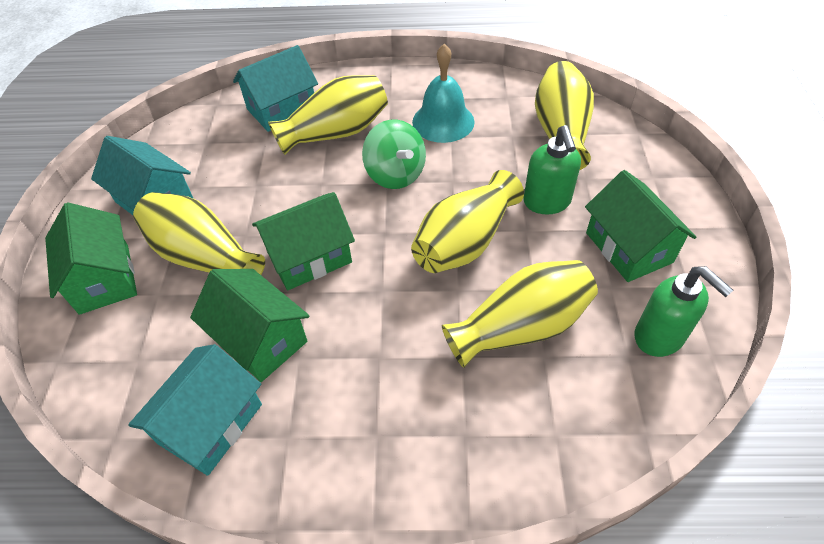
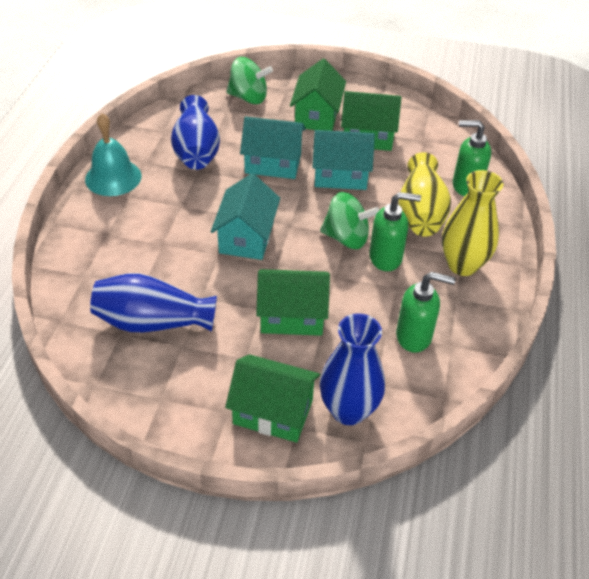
blue vase: 0 -> 3
green soap dispenser: 2 -> 3
green spinning top: 1 -> 2
yellow vase: 5 -> 2

